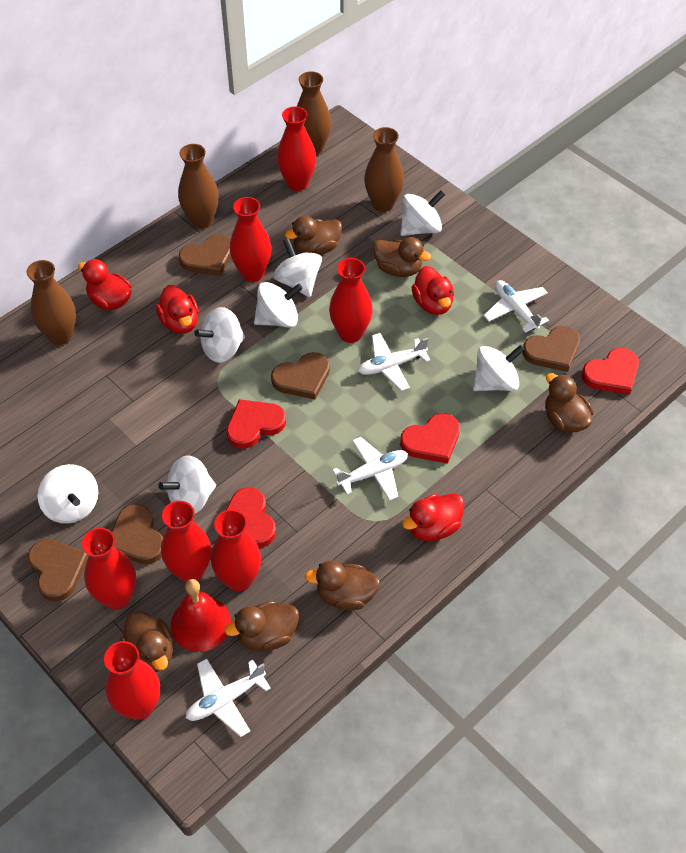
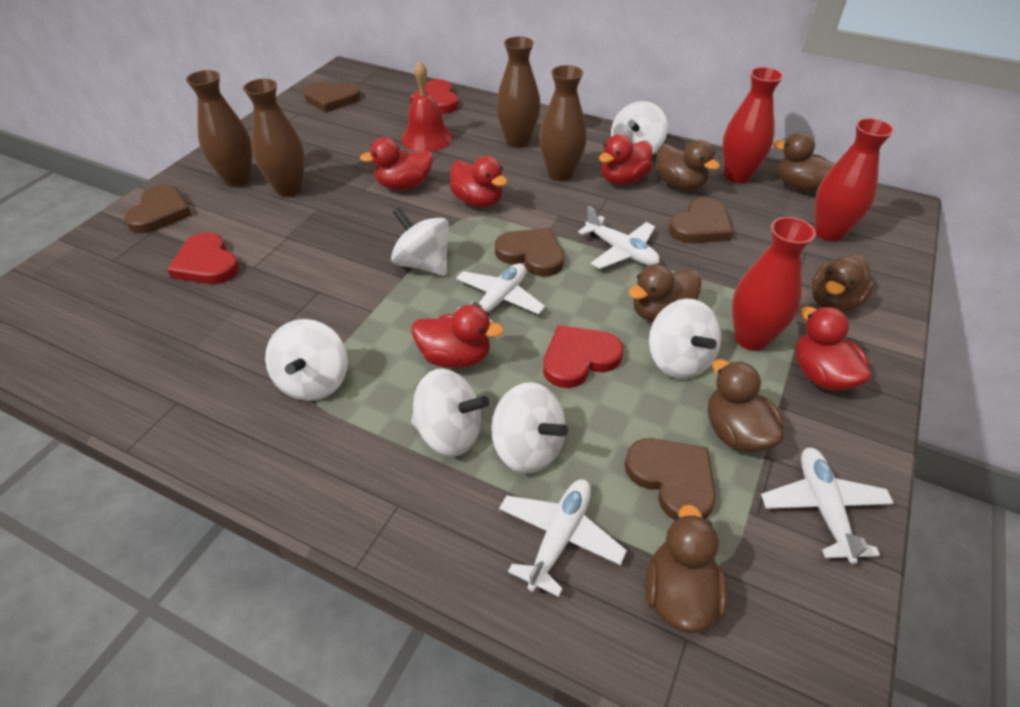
red duck: 4 -> 5
red heart: 4 -> 3
red vase: 7 -> 3
white spinning top: 7 -> 6

